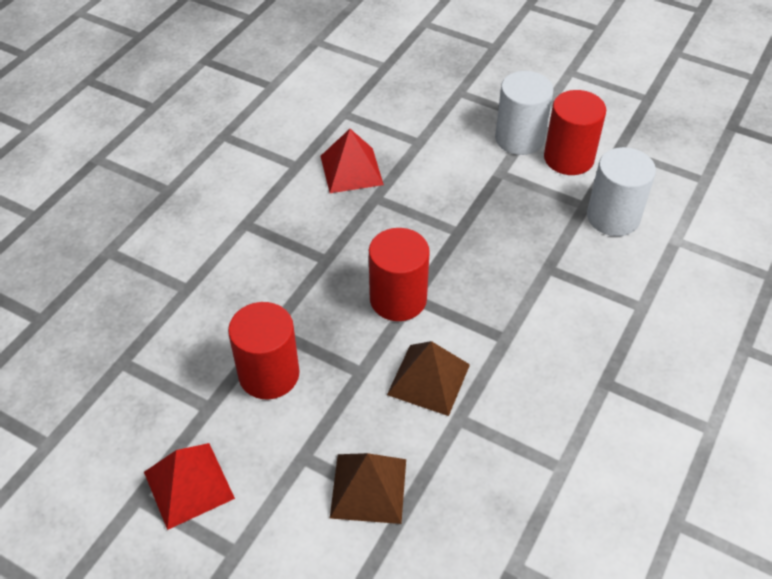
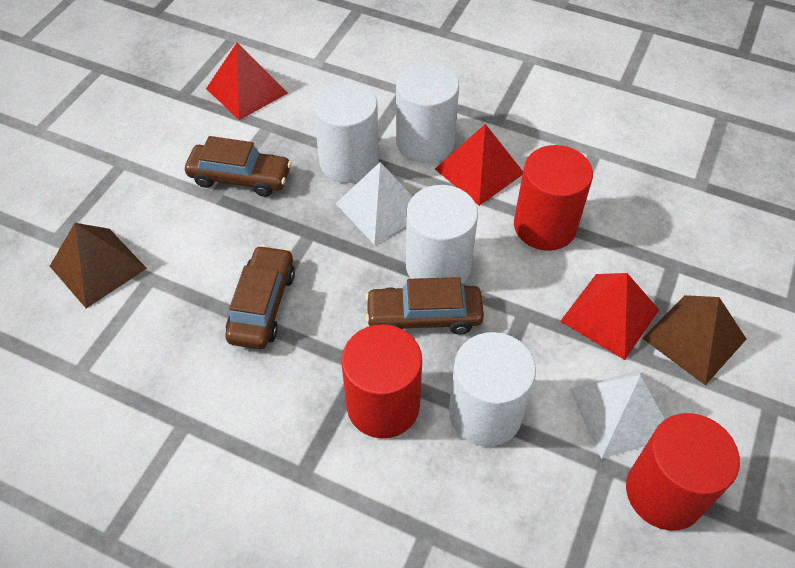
brown car: 0 -> 3
red pyramid: 2 -> 3
white cylinder: 2 -> 4
white pyramid: 0 -> 2

